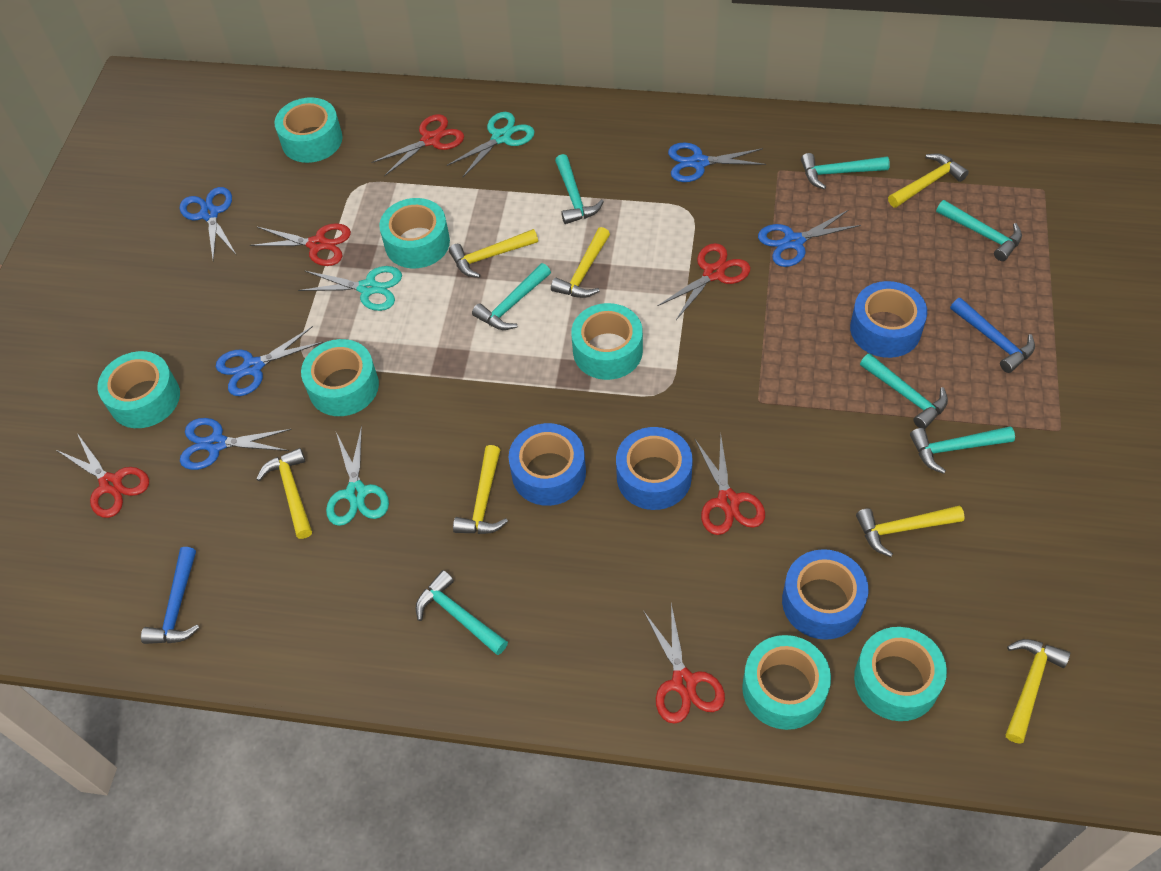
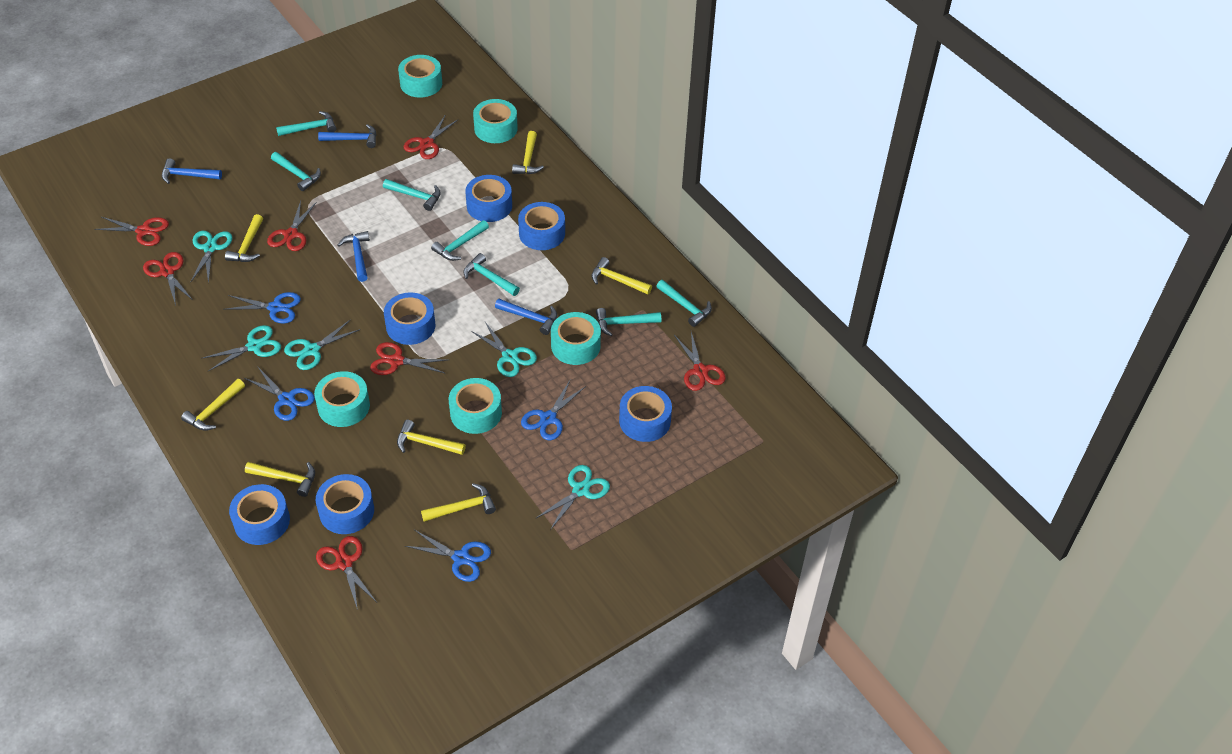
blue hammer: 2 -> 4
blue scissors: 5 -> 4
blue tape: 4 -> 6
red scissors: 6 -> 7
turquoise scissors: 3 -> 5
turquoise tape: 7 -> 5

